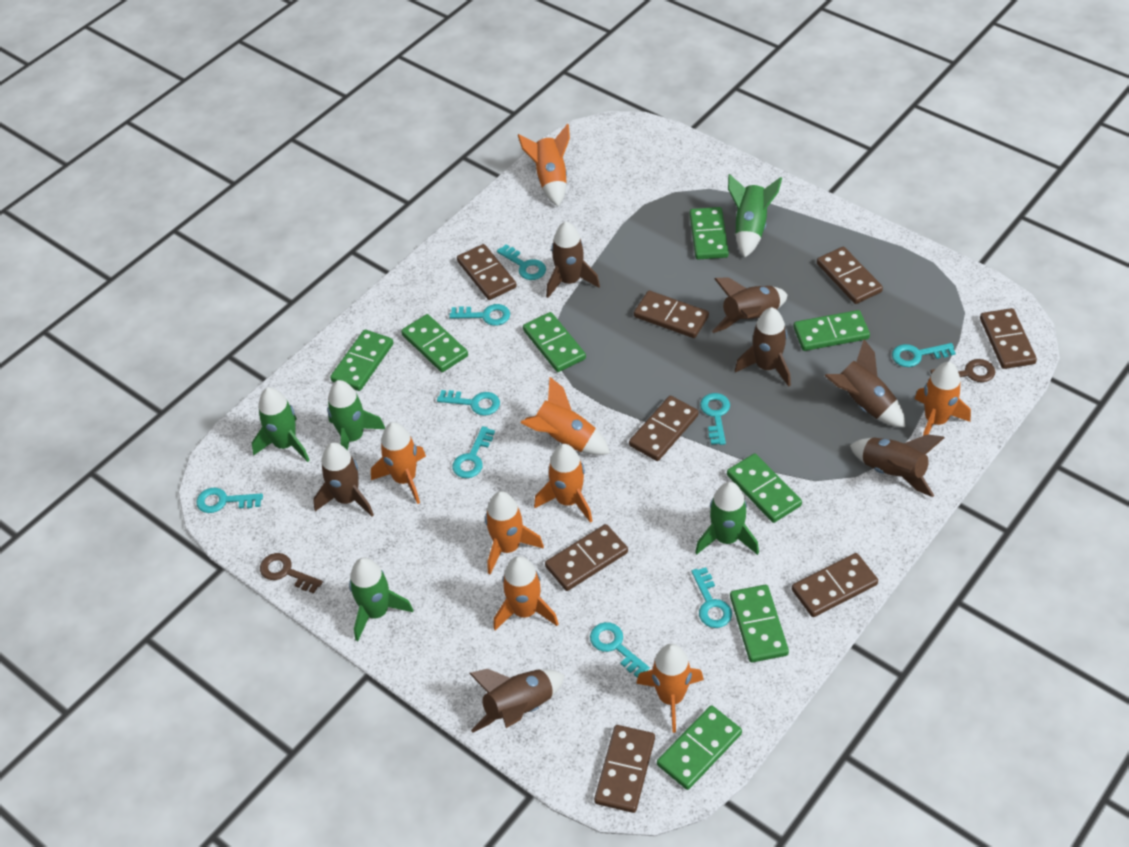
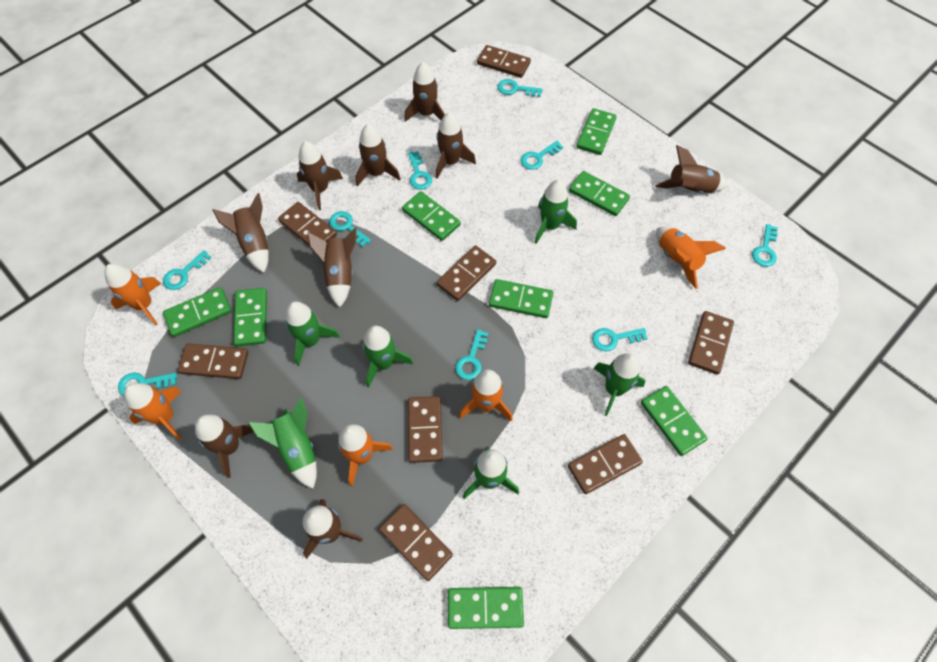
brown key: 2 -> 0
brown rocket: 7 -> 9
green rocket: 5 -> 6
orange rocket: 8 -> 5

